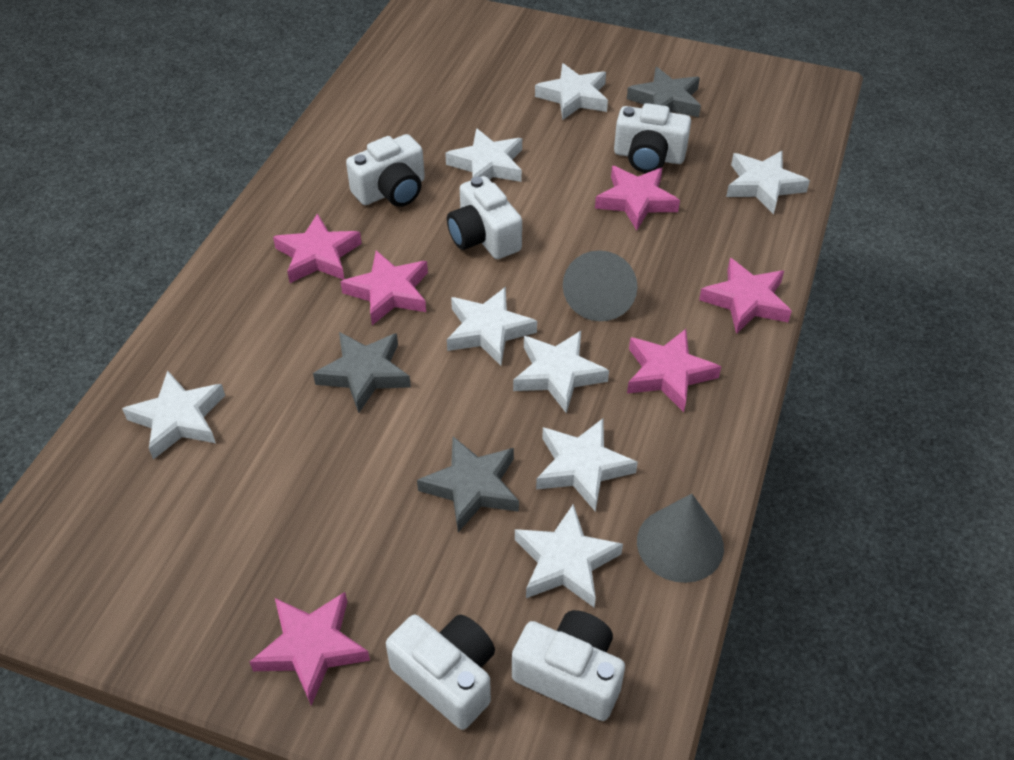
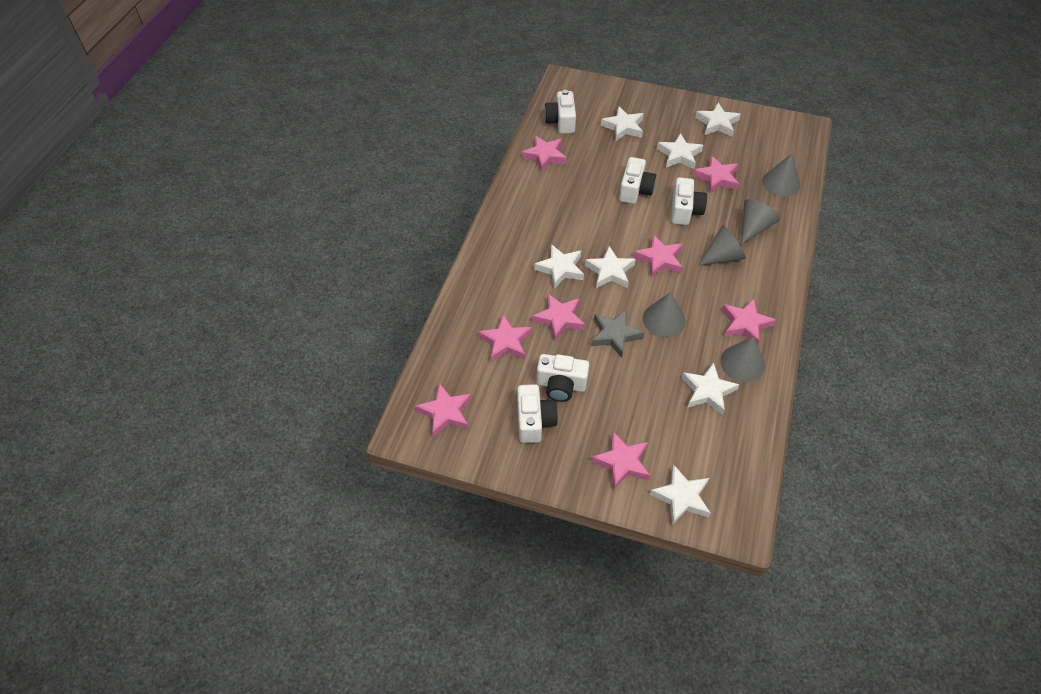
grey cone: 2 -> 5
grey star: 3 -> 1
pink star: 6 -> 8
white star: 8 -> 7

